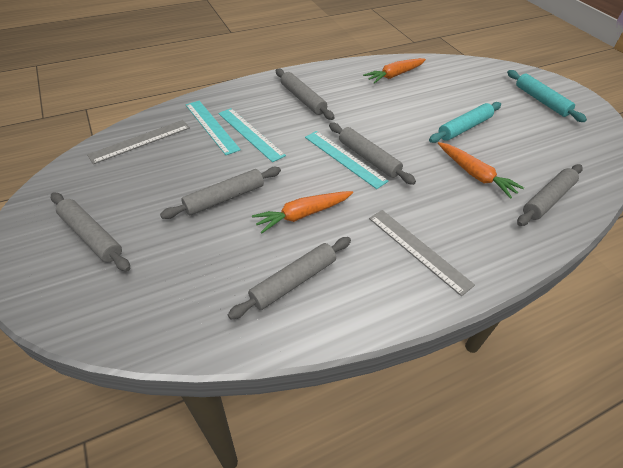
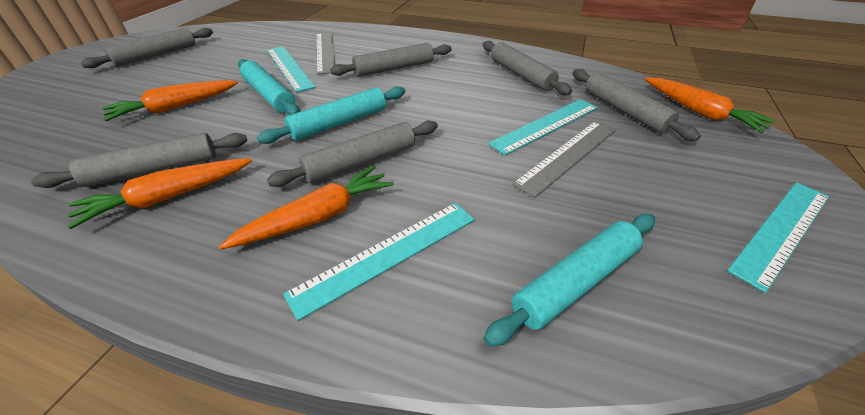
orange carrot: 3 -> 4
turquoise rolling pin: 2 -> 3
turquoise ruler: 3 -> 4

